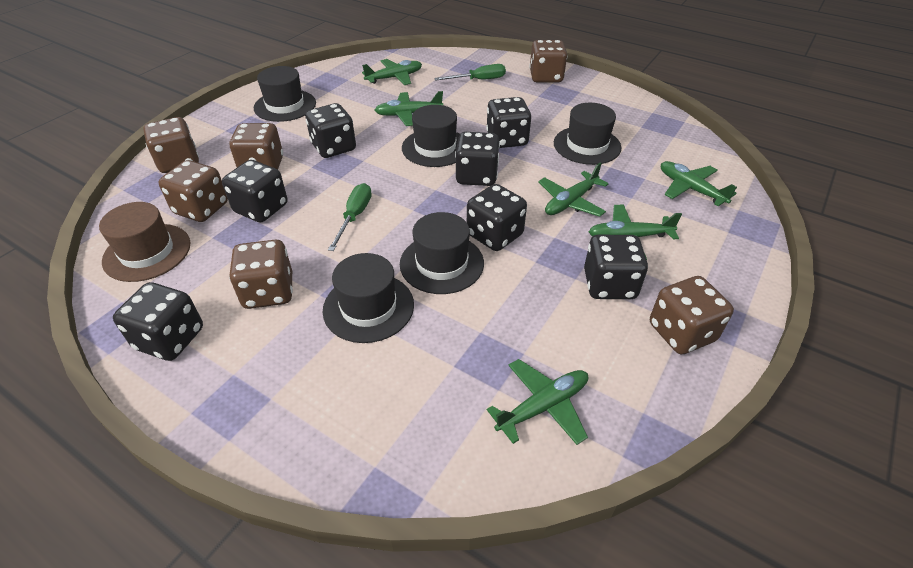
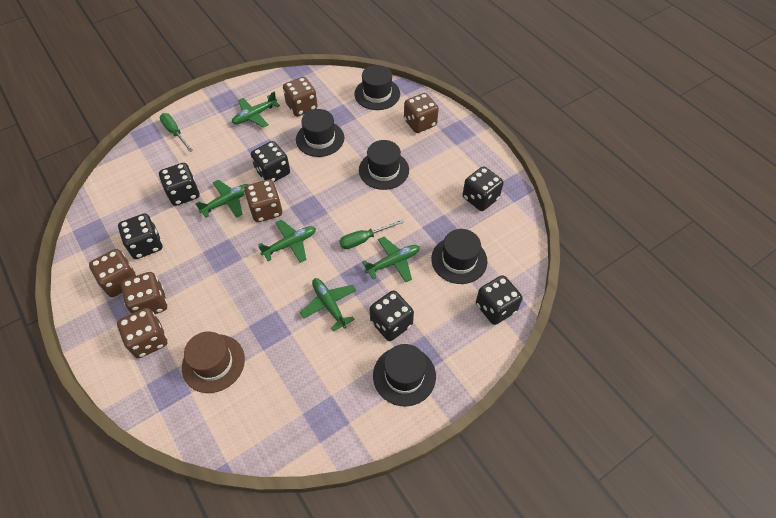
black dice: 7 -> 6
green plane: 6 -> 5

